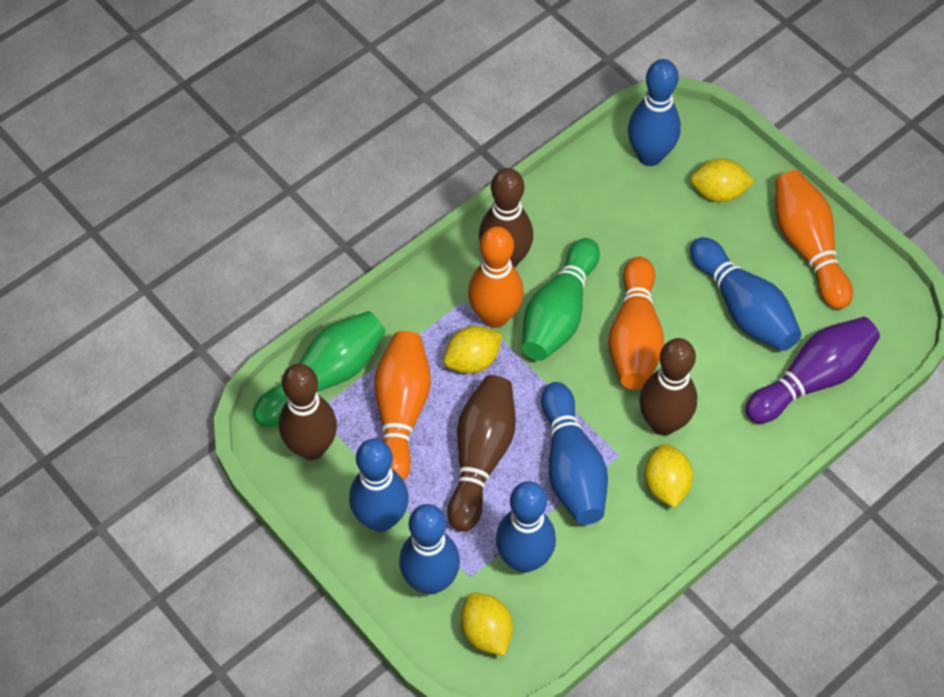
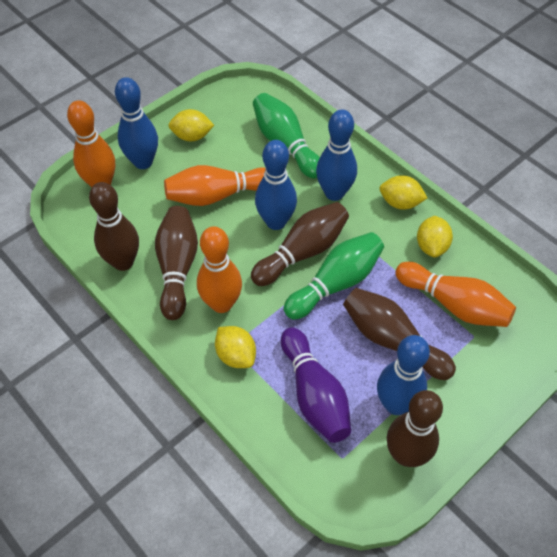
blue bowling pin: 6 -> 4
brown bowling pin: 4 -> 5

